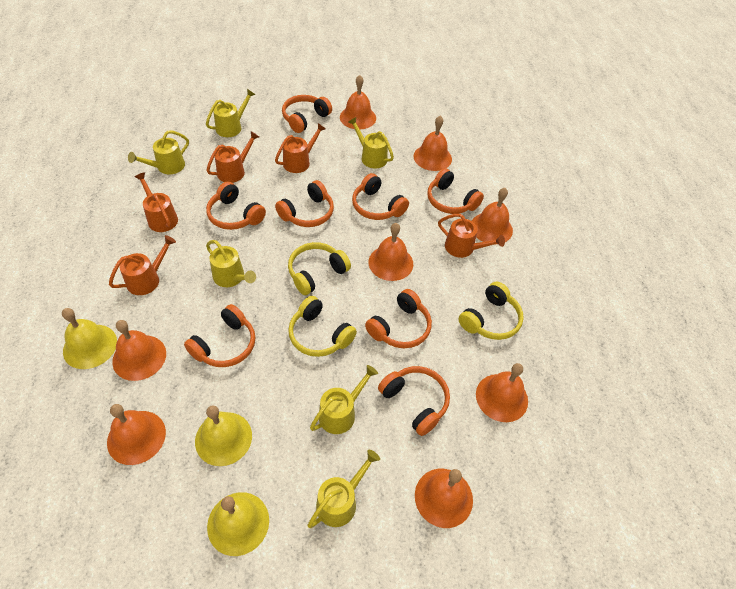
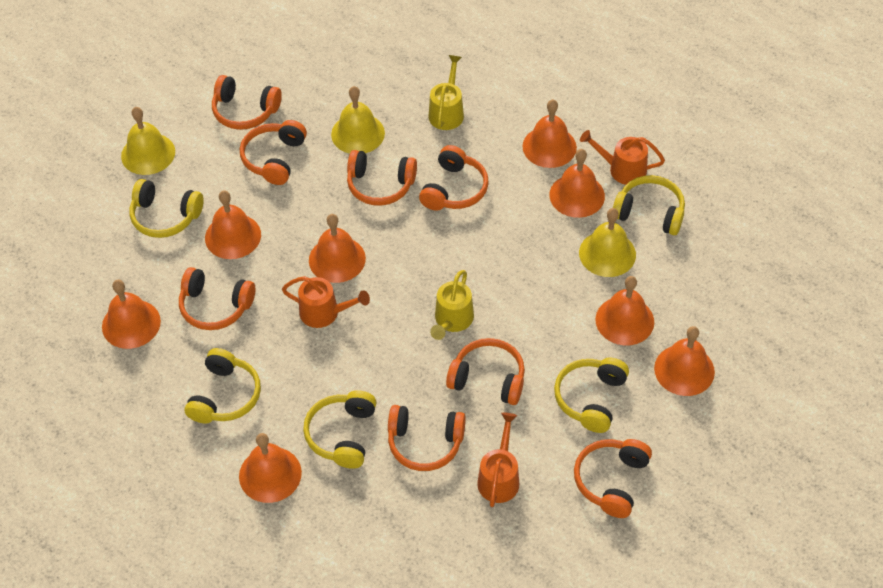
orange watering can: 5 -> 3
yellow headphones: 3 -> 5
yellow watering can: 6 -> 2

